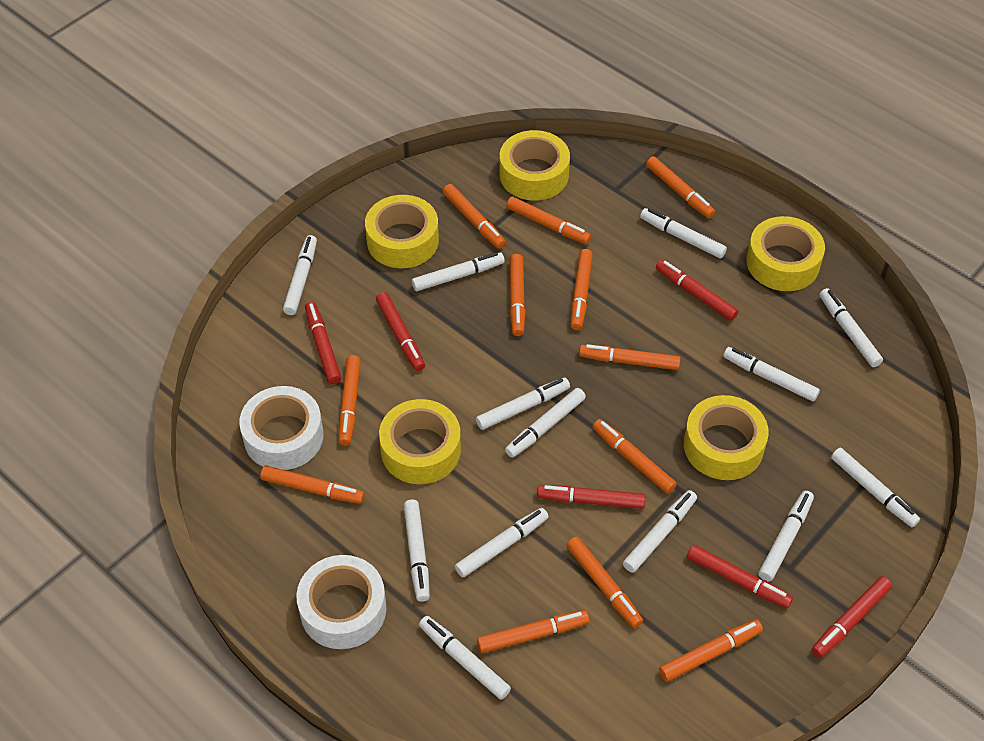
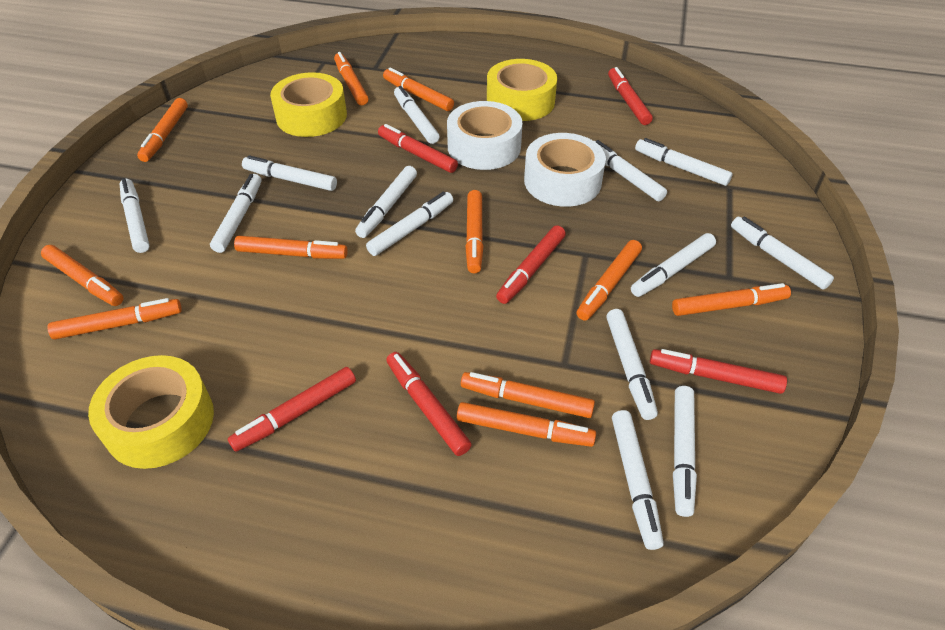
orange marker: 12 -> 11
yellow tape: 5 -> 3

